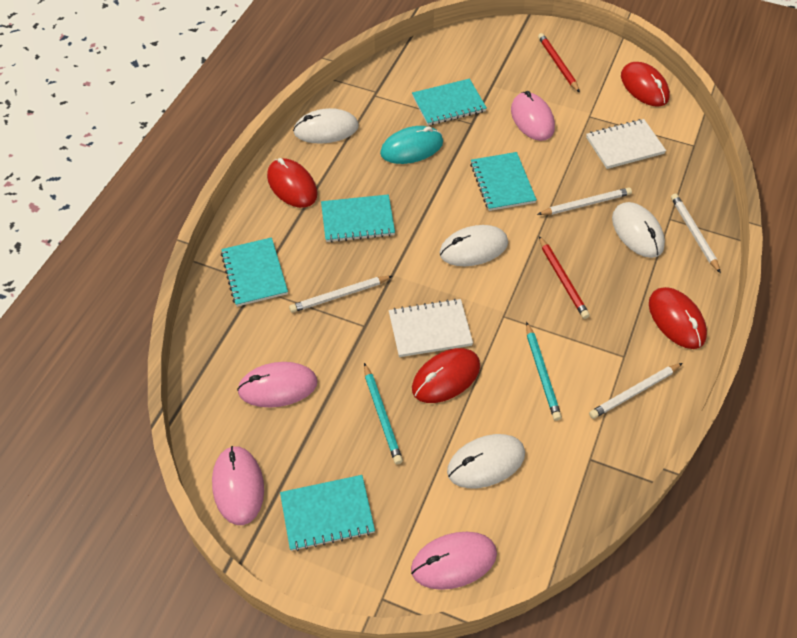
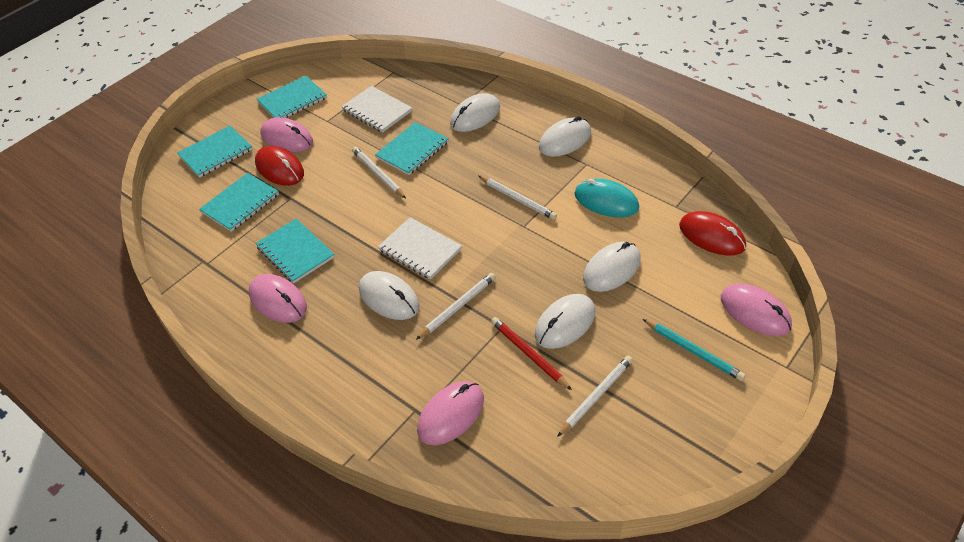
red mouse: 4 -> 2
red pencil: 2 -> 1
turquoise pencil: 2 -> 1
white mouse: 4 -> 5

